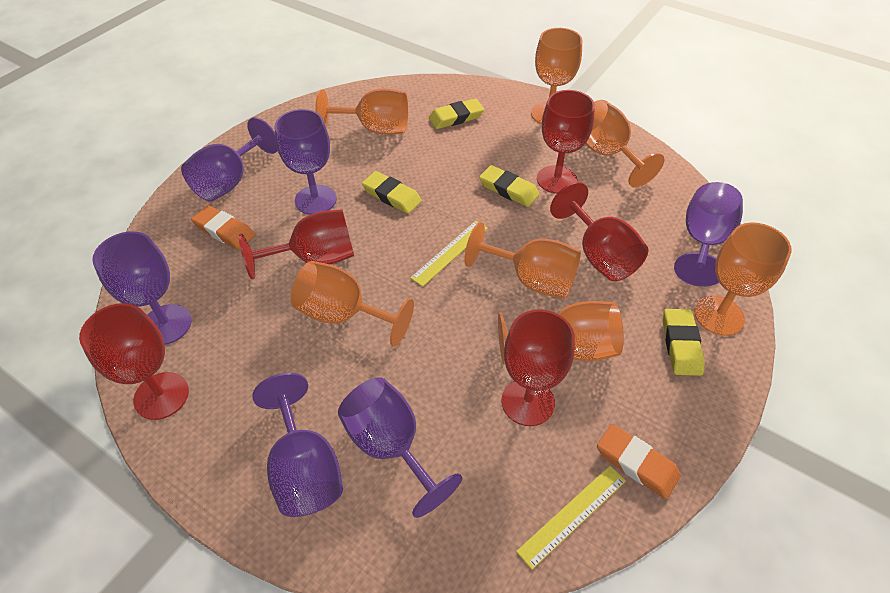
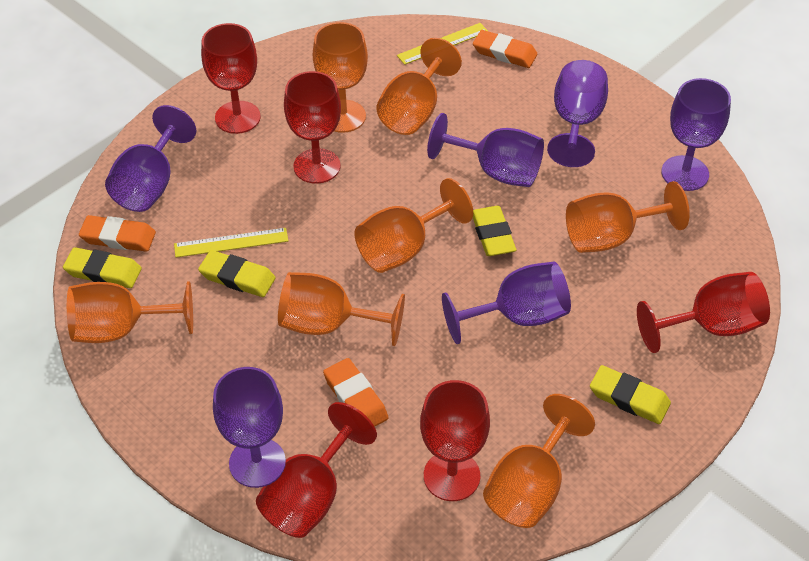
orange eraser: 2 -> 3

